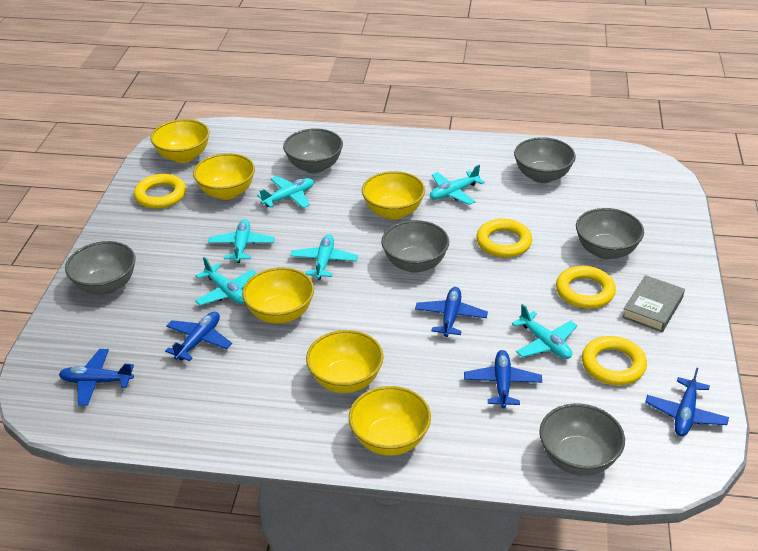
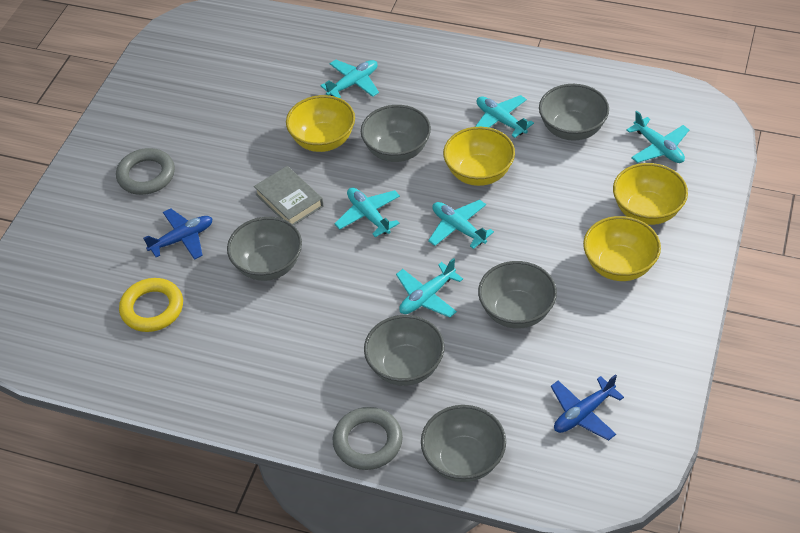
blue plane: 5 -> 2
grey ring: 0 -> 2
yellow bowl: 6 -> 4
yellow ring: 4 -> 1

